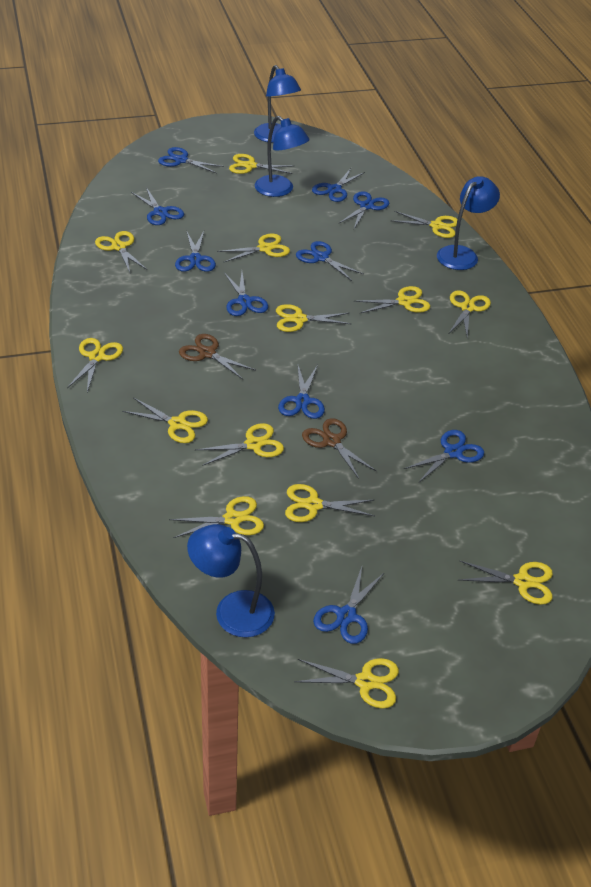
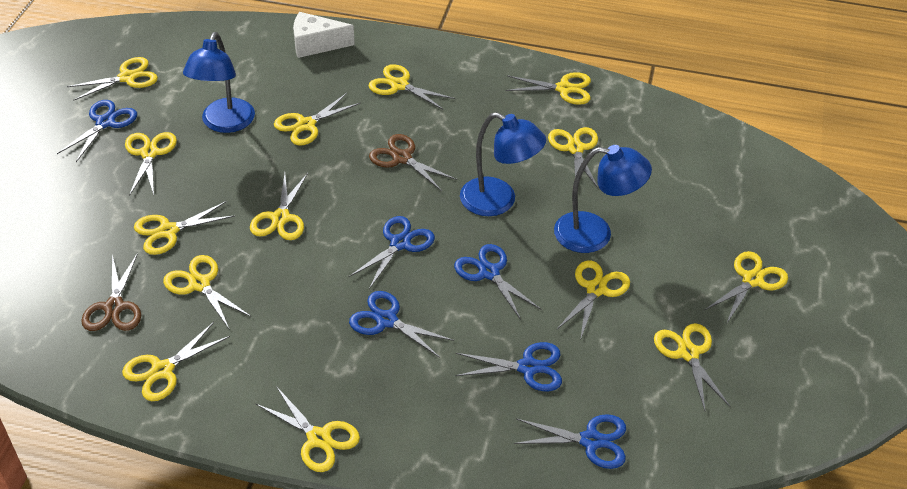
blue lamp: 4 -> 3
blue scissors: 10 -> 6
white cheese: 0 -> 1

